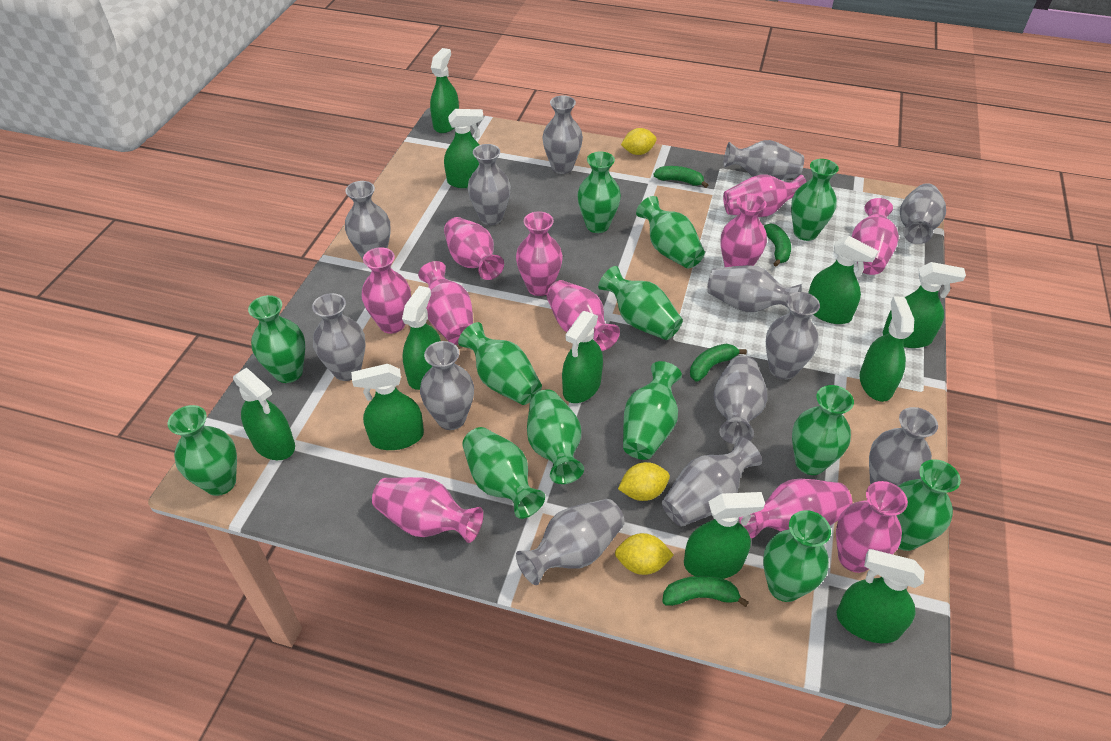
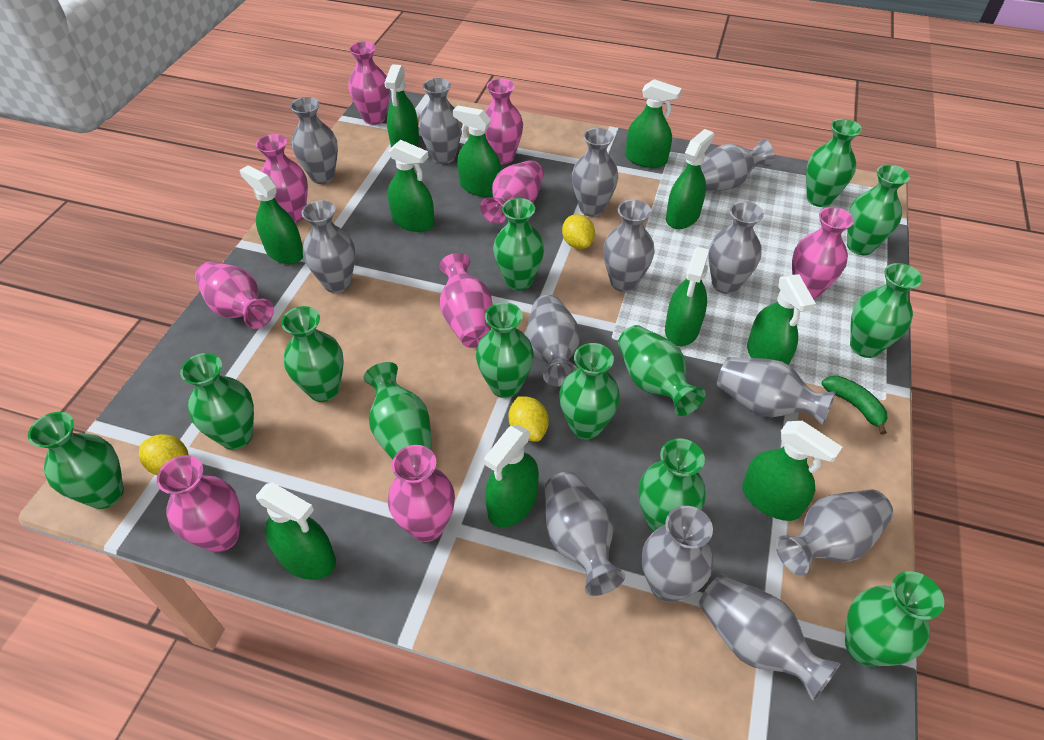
green banana: 4 -> 1
pink vase: 11 -> 9

